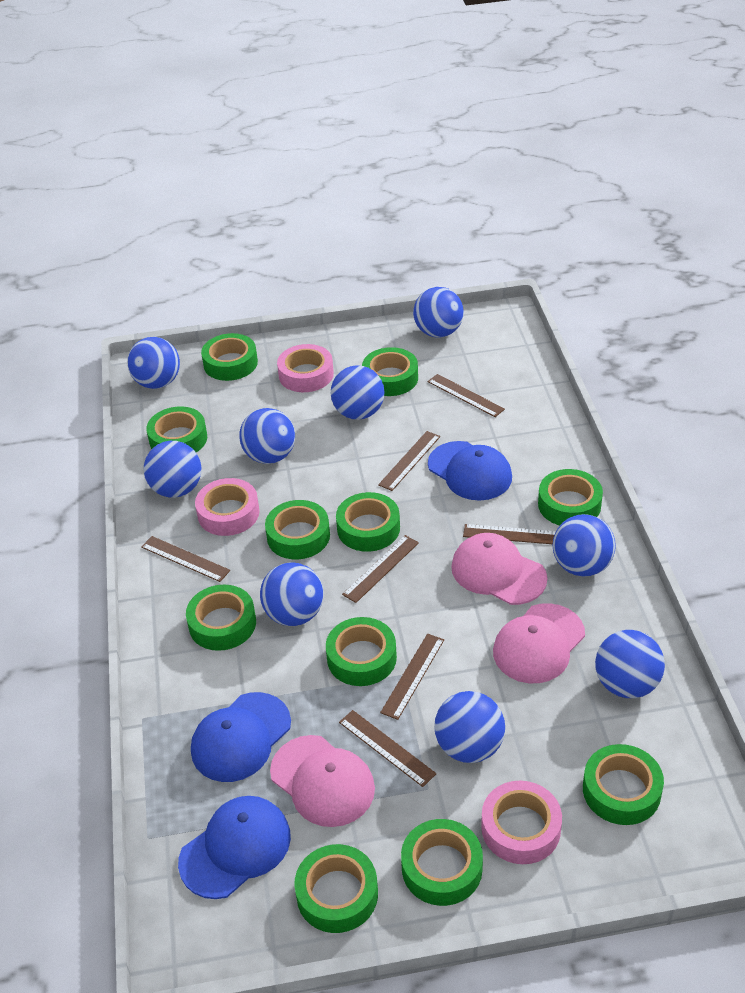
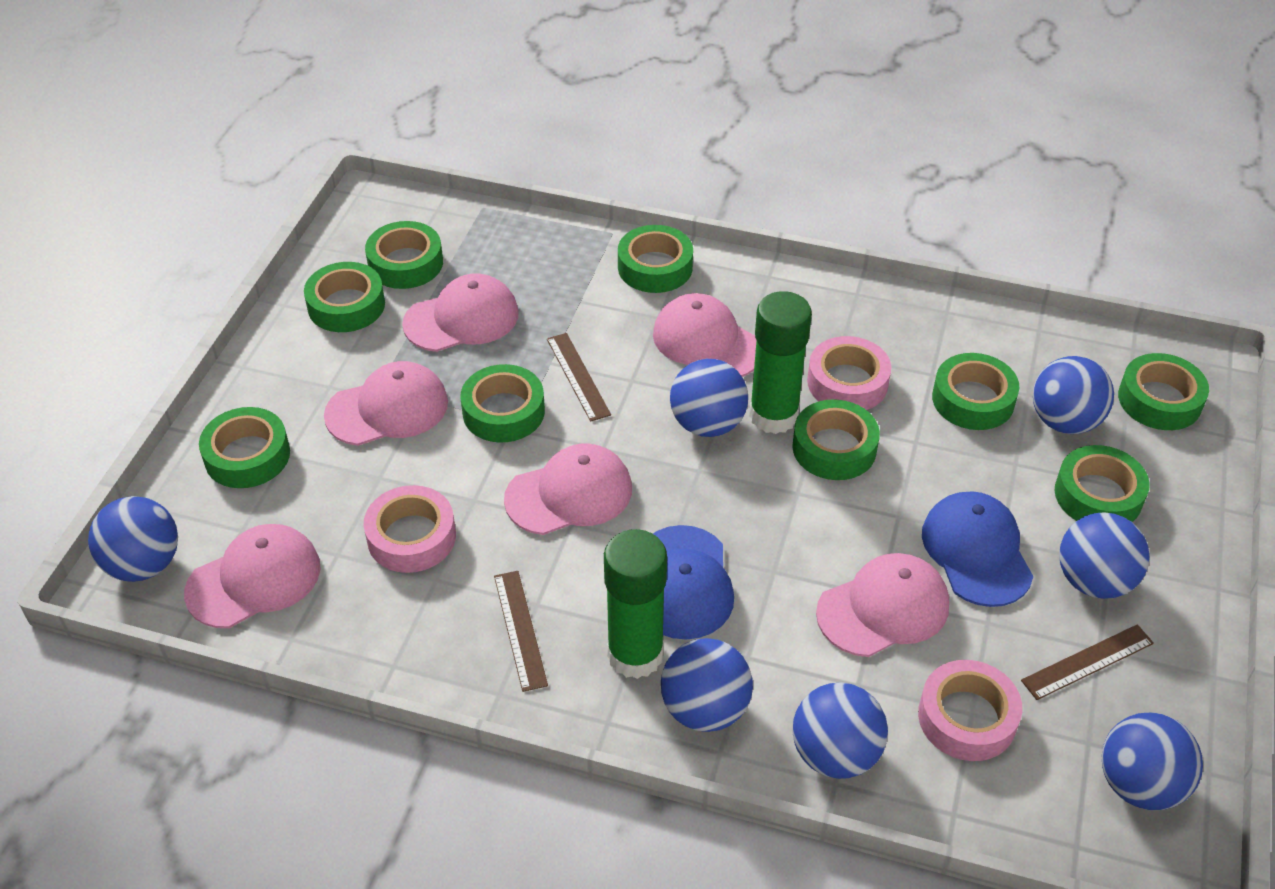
blue ball: 9 -> 7
blue cap: 3 -> 2
brown ruler: 7 -> 3
green glue stick: 0 -> 2
green tape: 11 -> 9
pink cap: 3 -> 6

